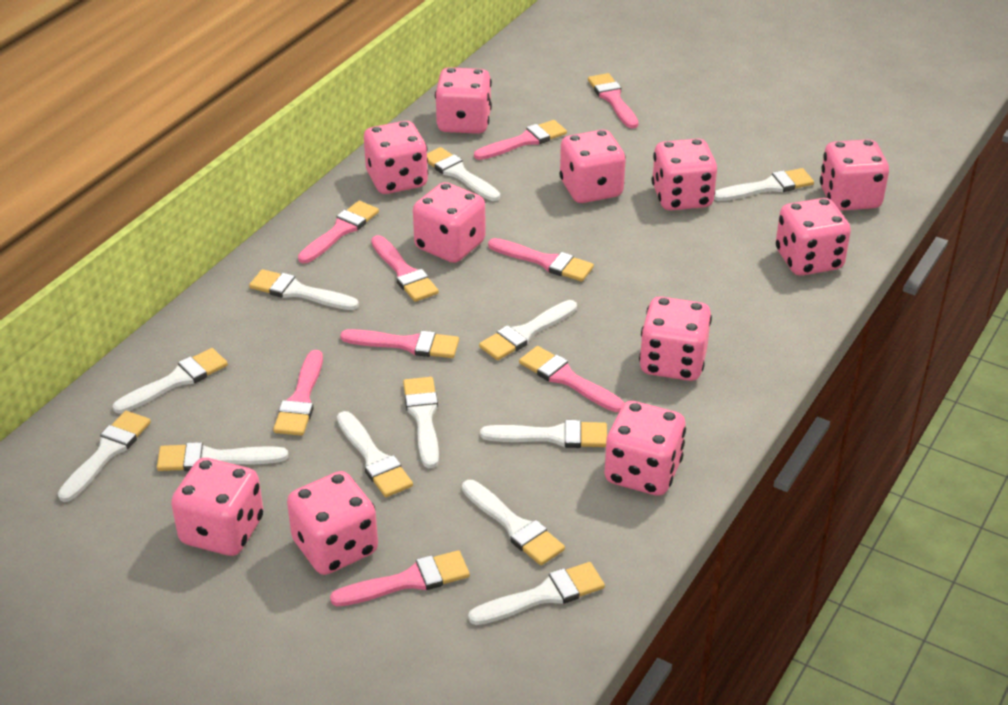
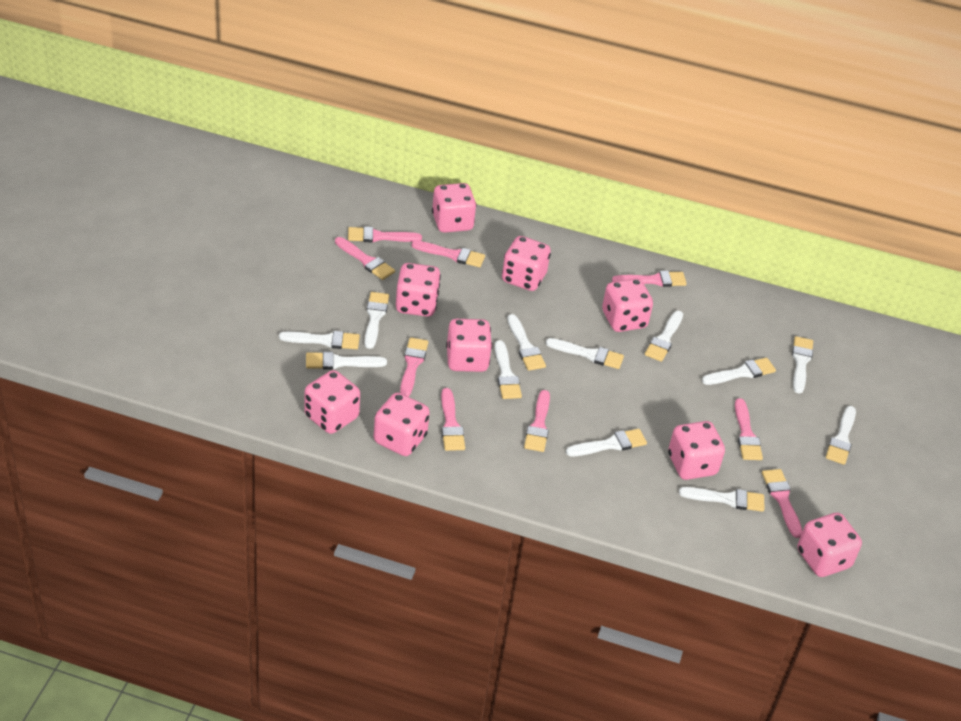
pink dice: 11 -> 9

